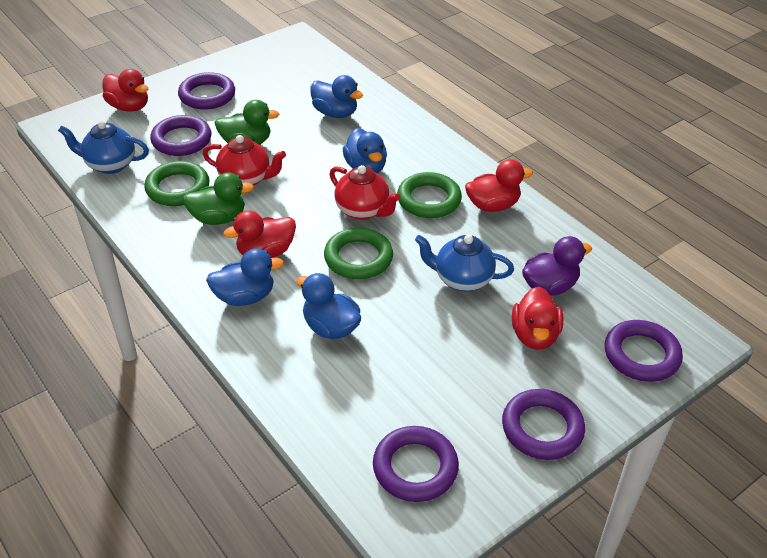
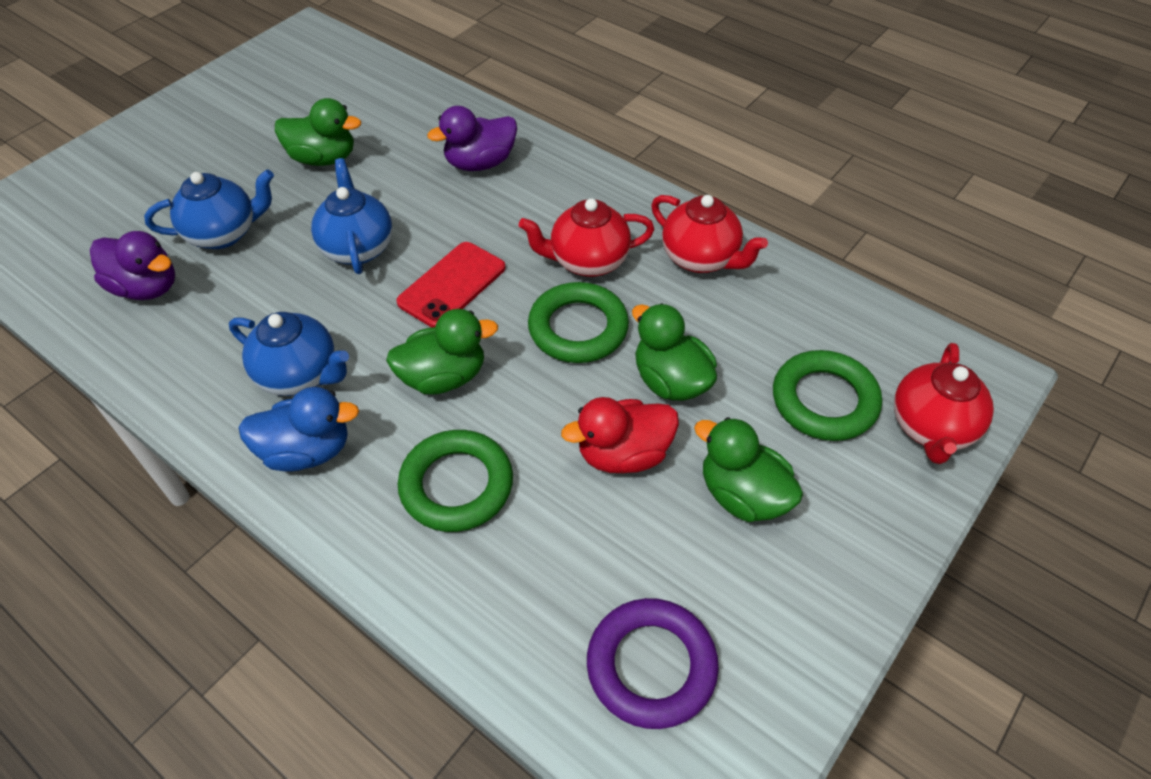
blue duck: 4 -> 1
blue teapot: 2 -> 3
green duck: 2 -> 4
purple duck: 1 -> 2
purple ring: 5 -> 1
red duck: 4 -> 1
red phone: 0 -> 1
red teapot: 2 -> 3

